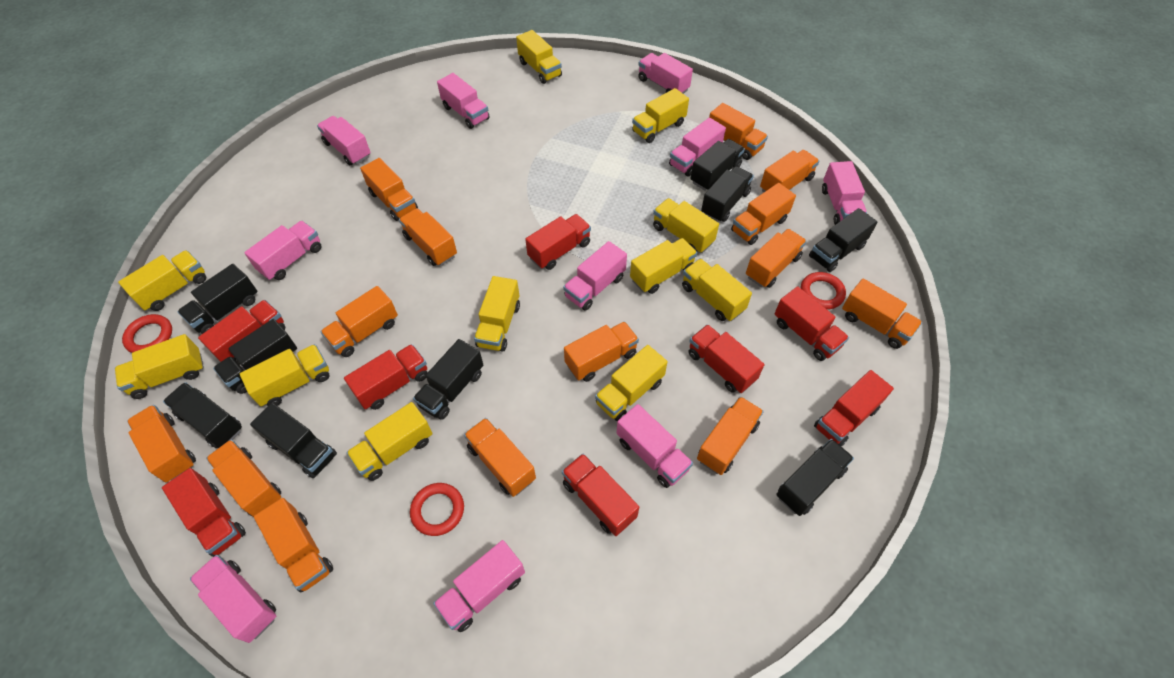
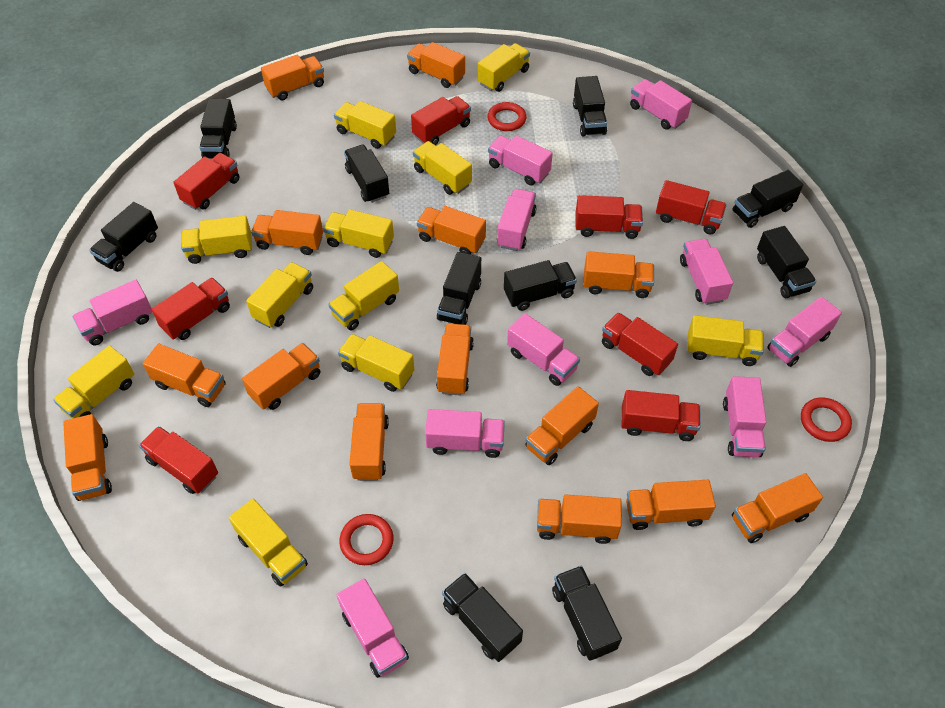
black truck: 9 -> 10

